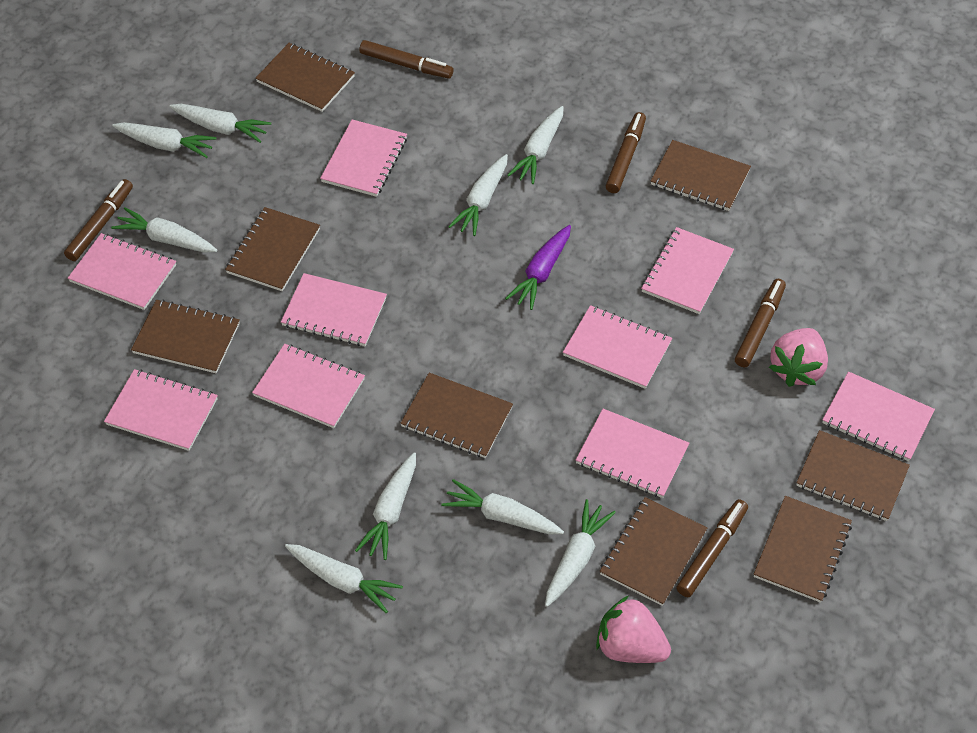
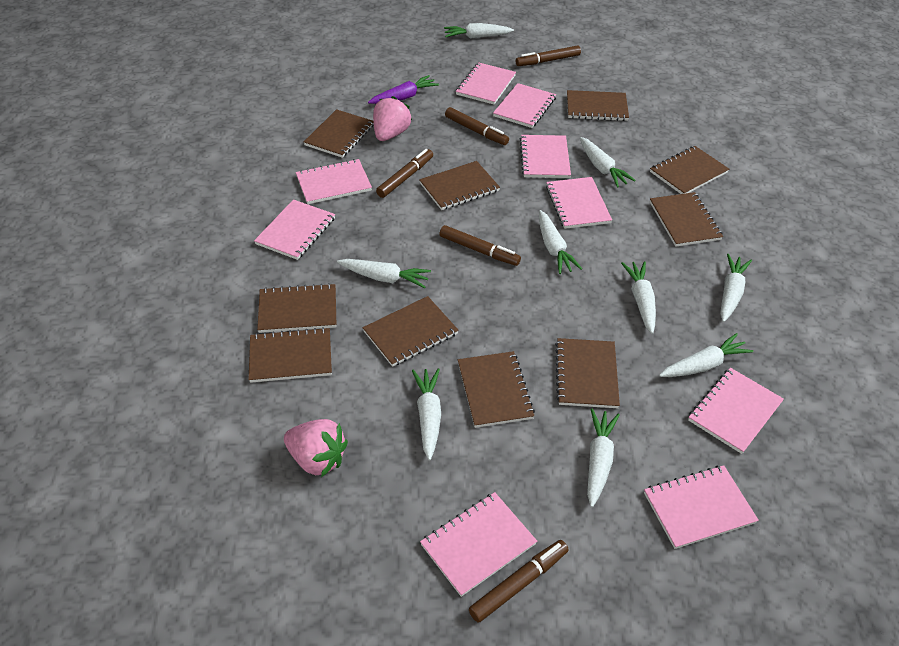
brown notebook: 8 -> 10

